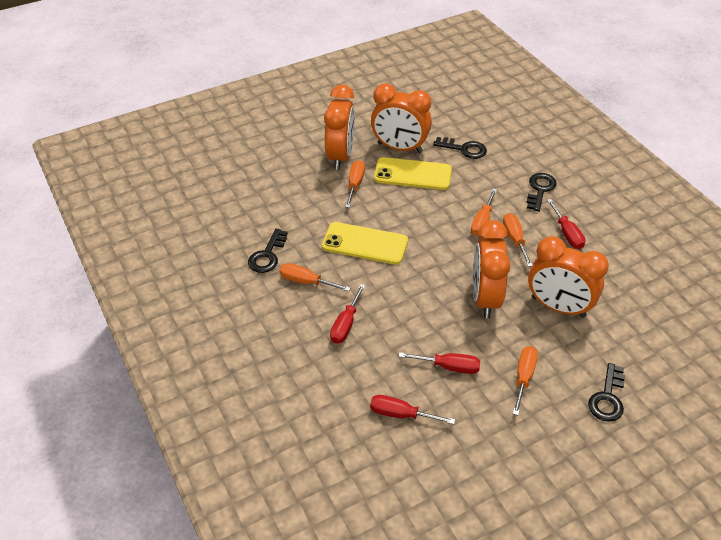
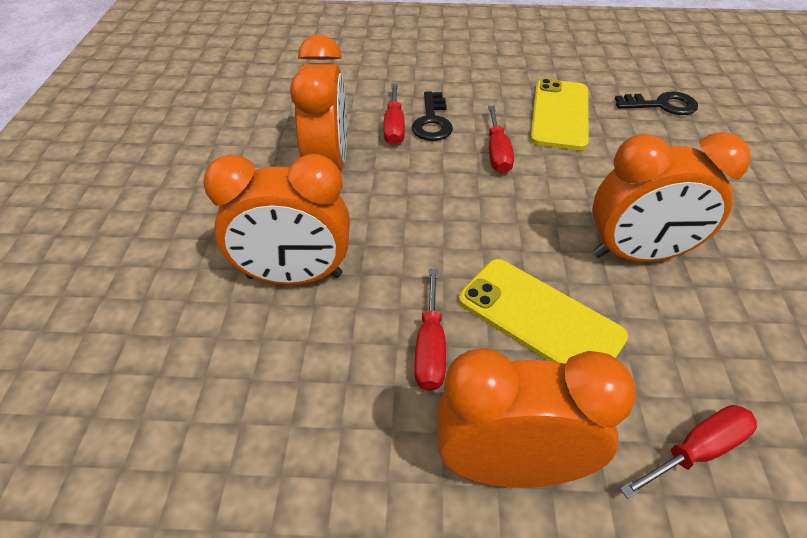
black key: 4 -> 2
orange screwdriver: 5 -> 0

